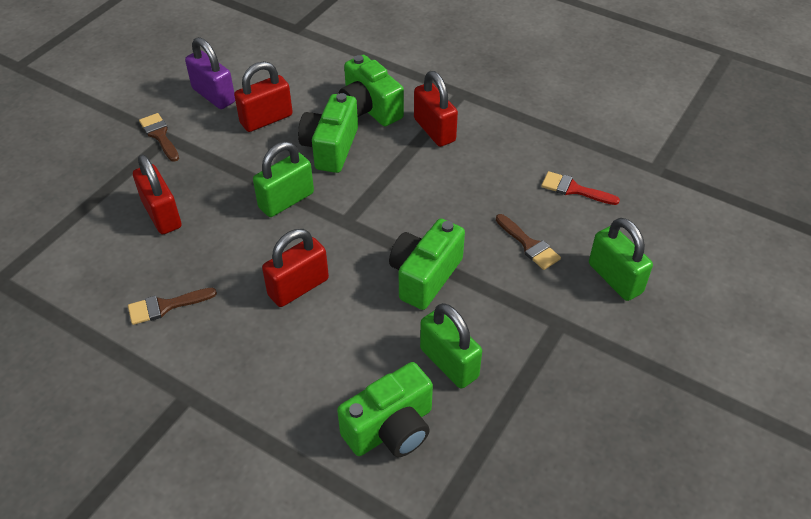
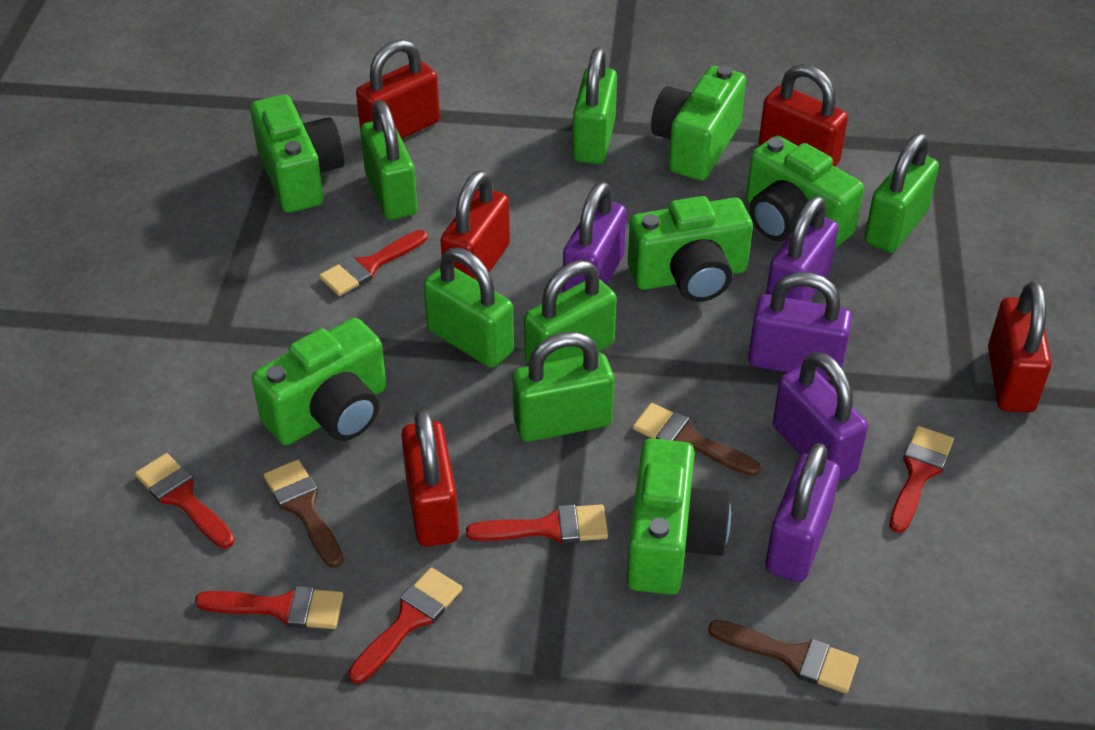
green camera: 4 -> 6
green padlock: 3 -> 6
purple padlock: 1 -> 5
red brush: 1 -> 6
red padlock: 4 -> 5

